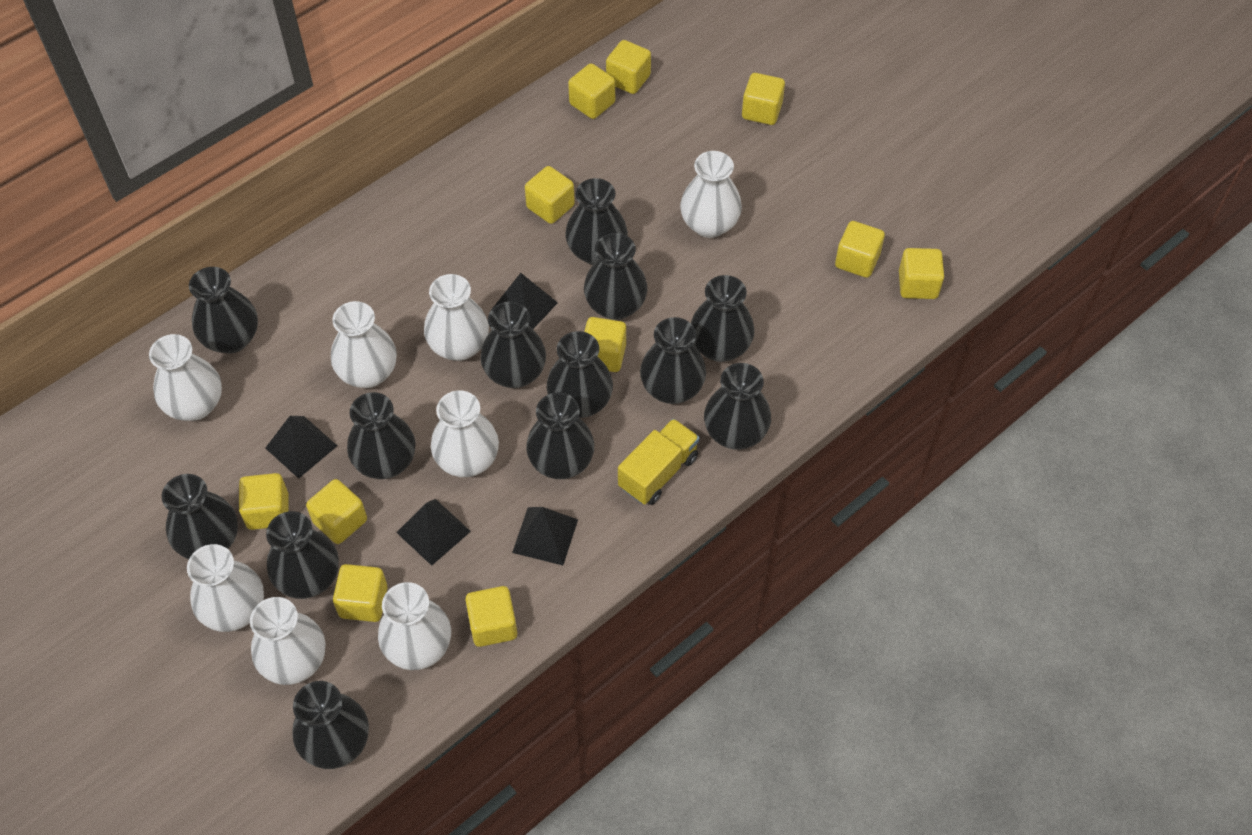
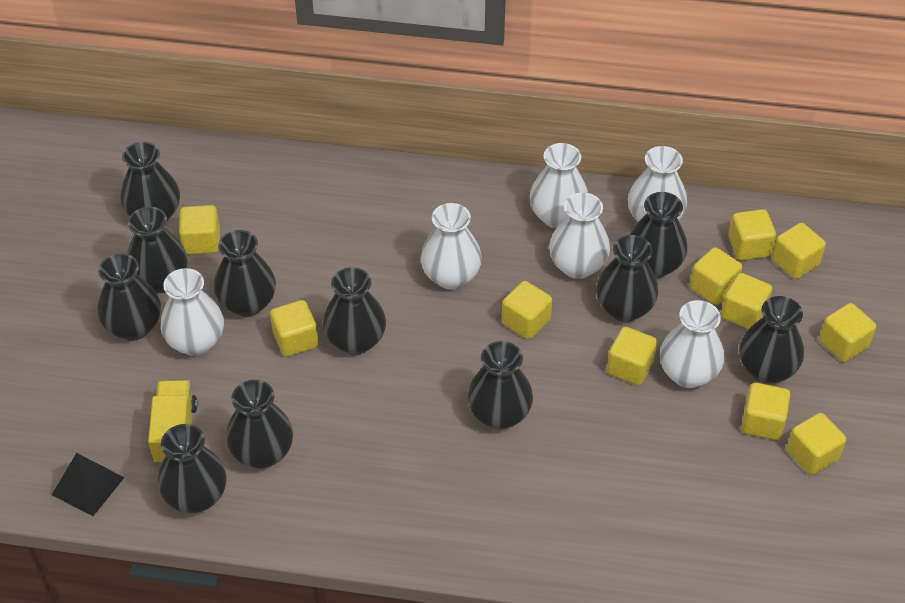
black pyramid: 4 -> 1
black vase: 13 -> 11
white vase: 8 -> 6

